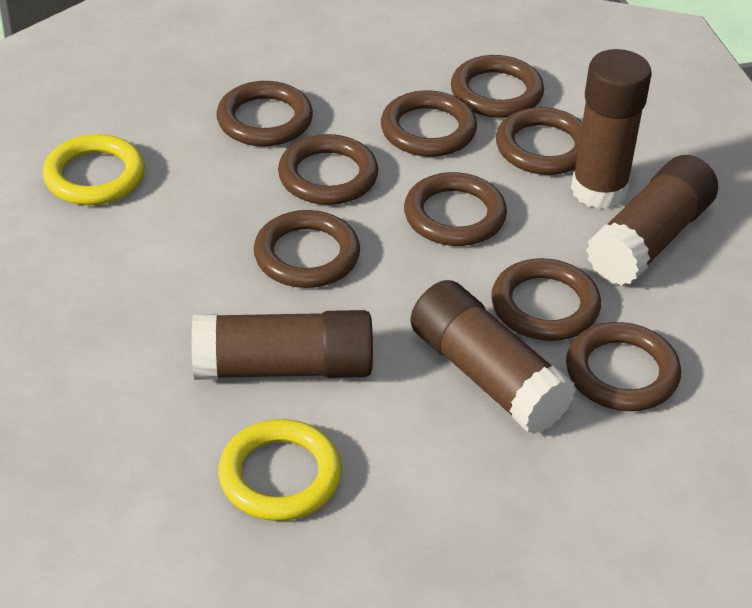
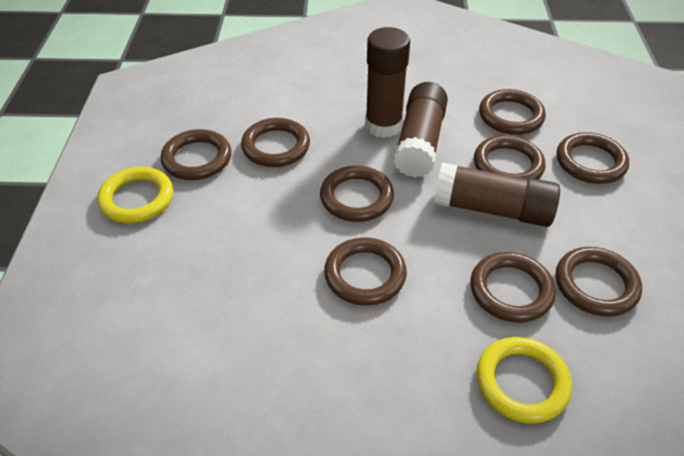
brown glue stick: 4 -> 3

